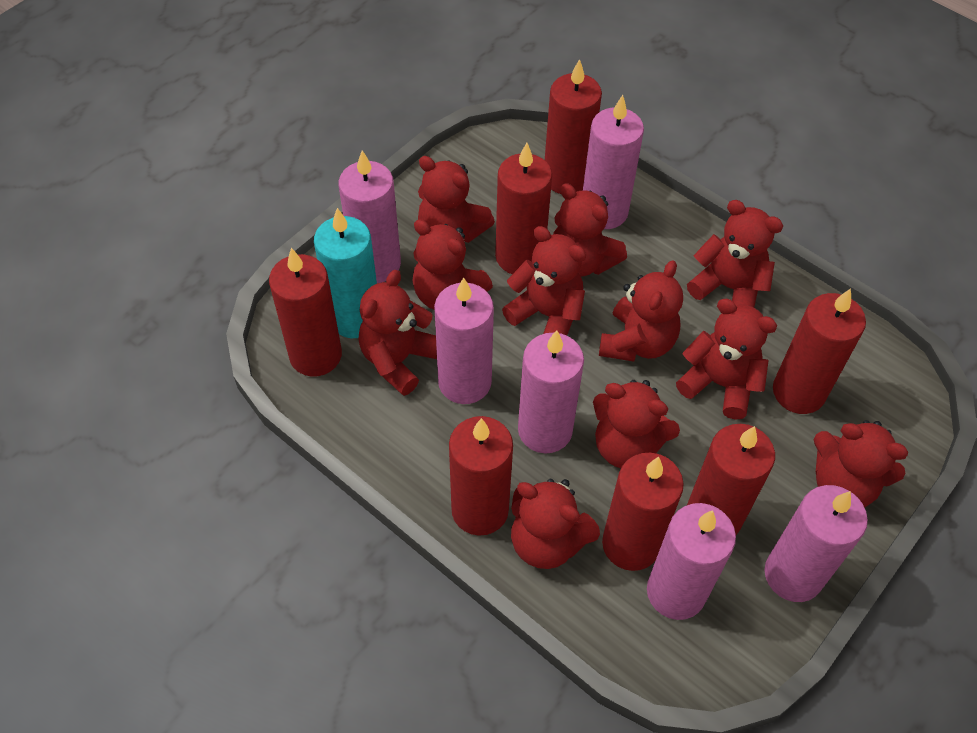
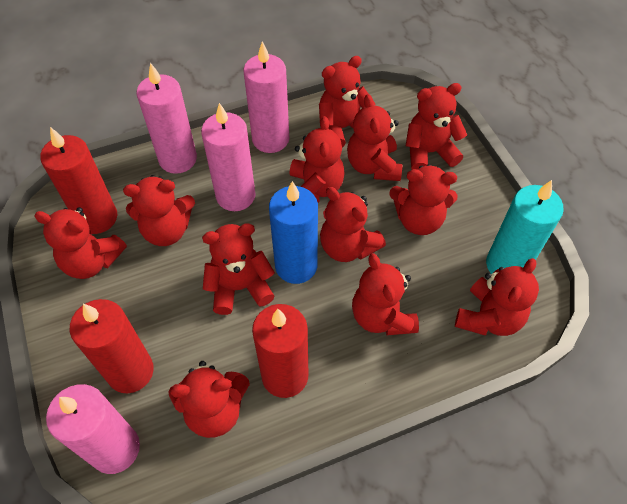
blue candle: 0 -> 1
pink candle: 6 -> 4
red candle: 7 -> 3
red teddy bear: 11 -> 12

